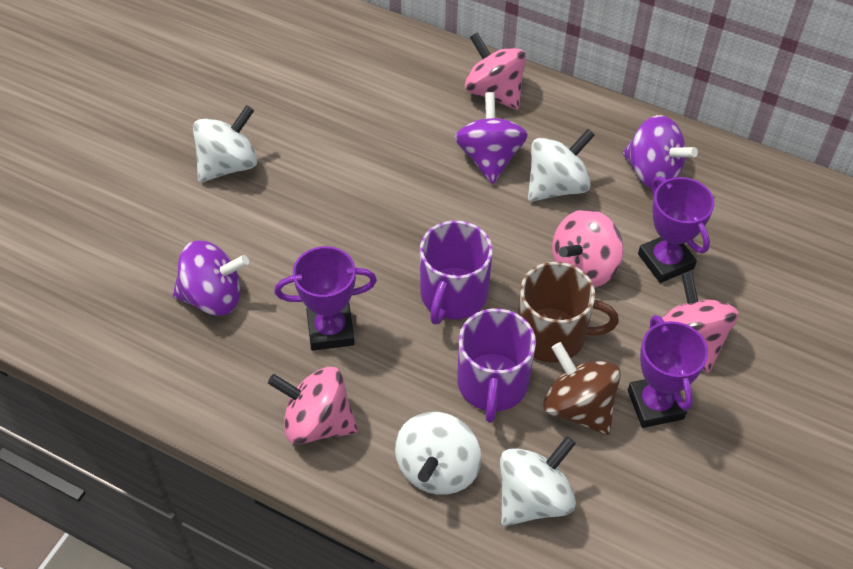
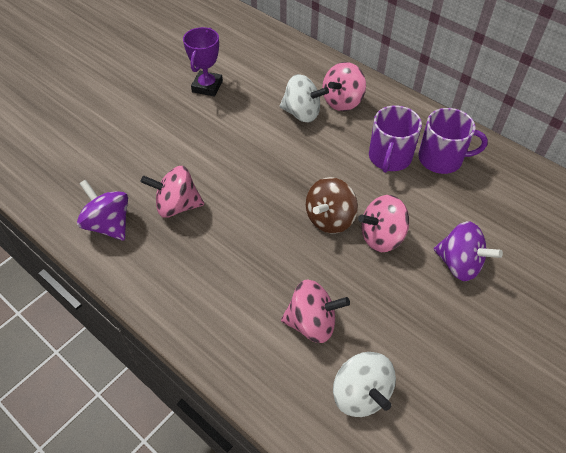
brown mug: 1 -> 0
purple spinning top: 3 -> 2
purple trophy: 3 -> 1
white spinning top: 4 -> 2

